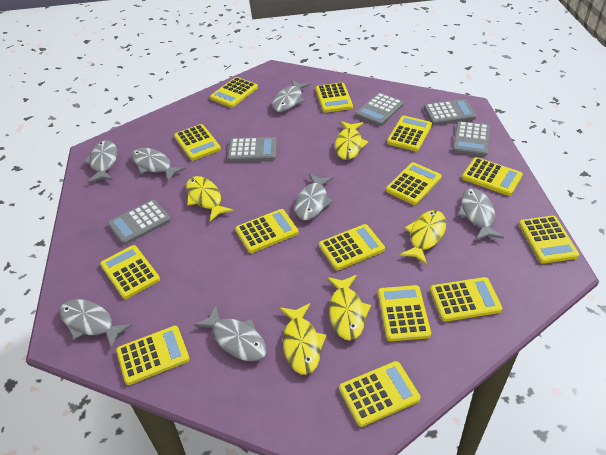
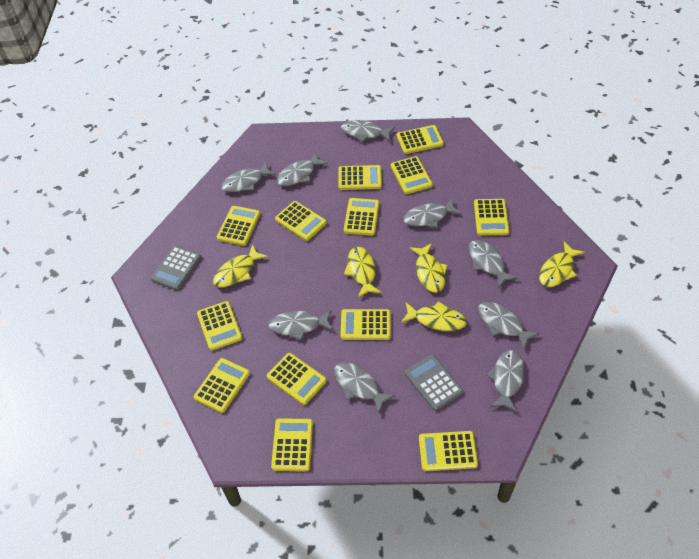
grey calculator: 5 -> 2
grey fish: 7 -> 9
yellow calculator: 14 -> 13

